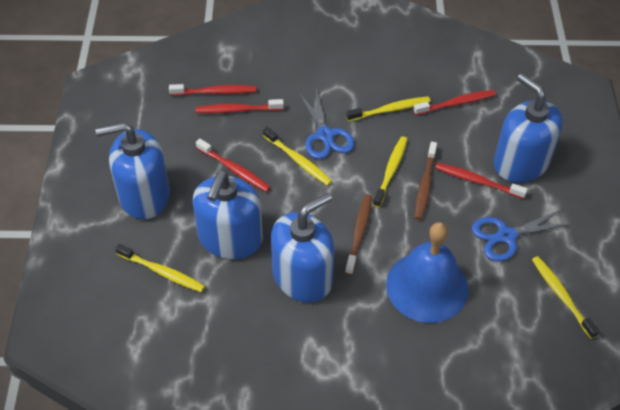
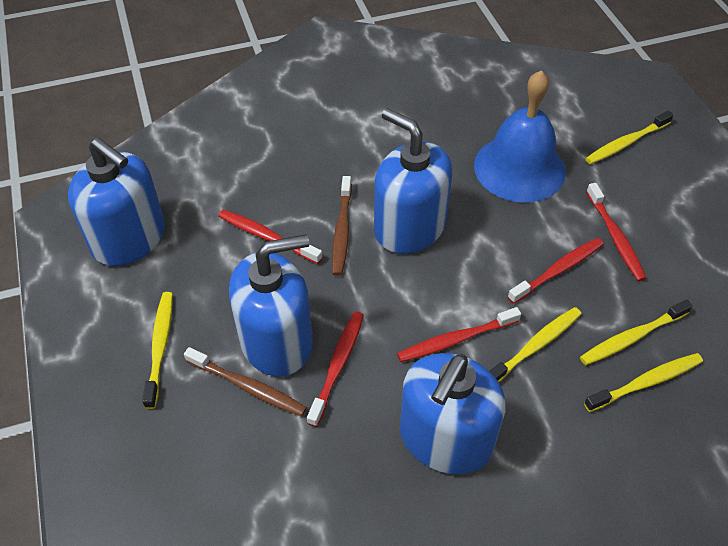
blue scissors: 2 -> 0

